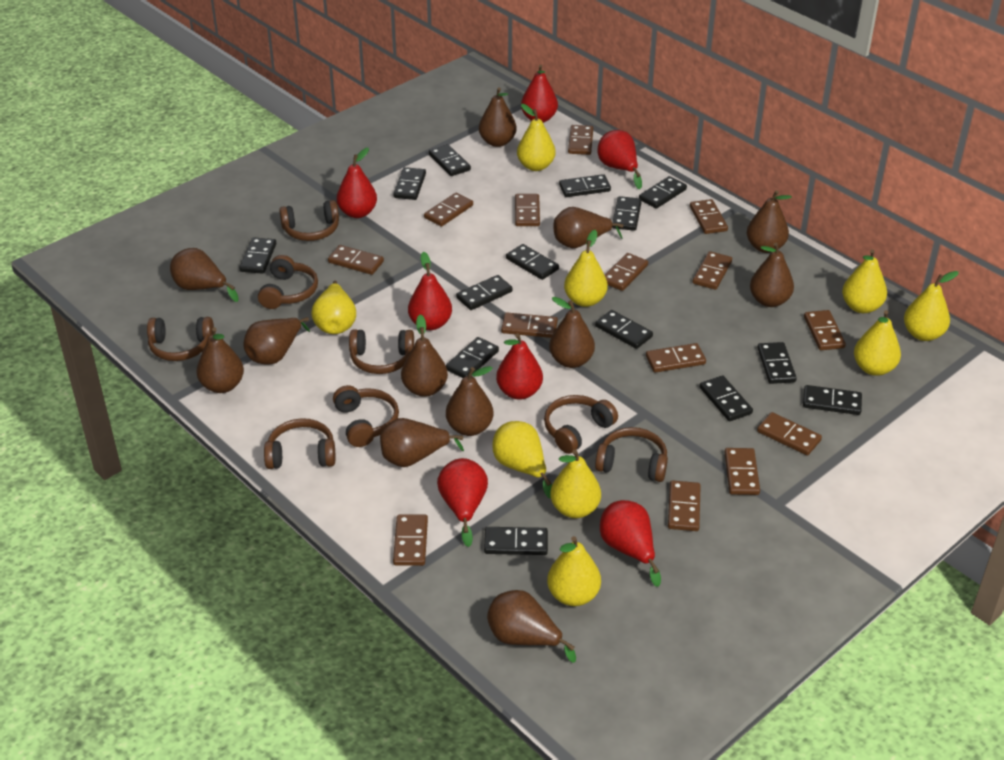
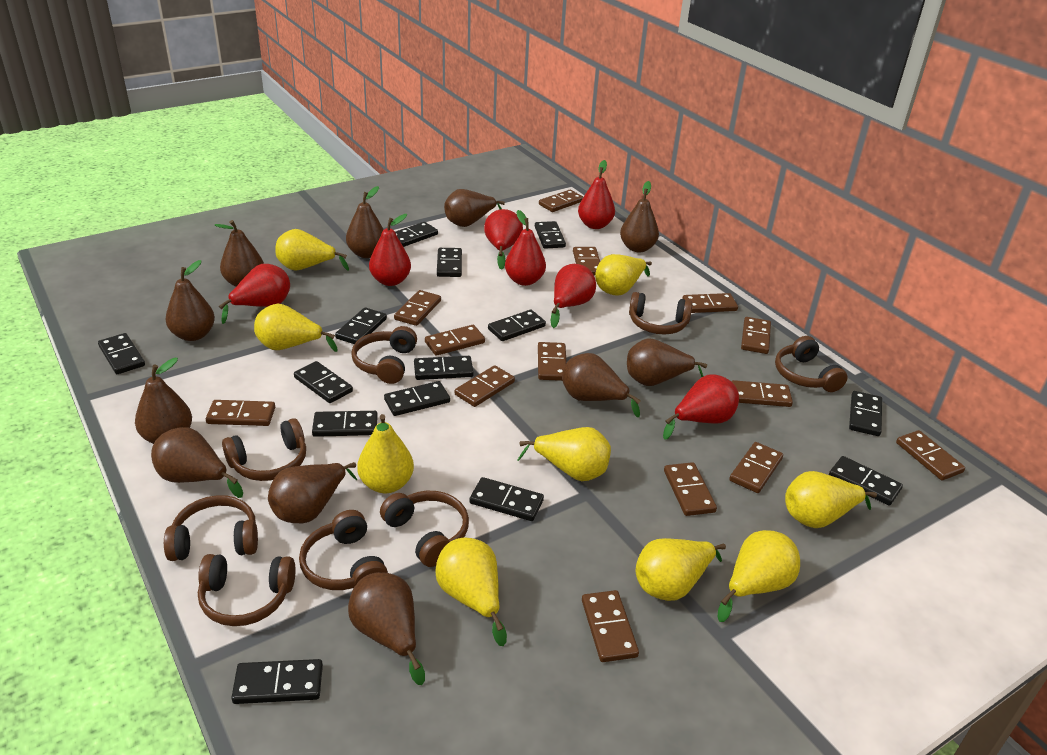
brown pear: 12 -> 11

